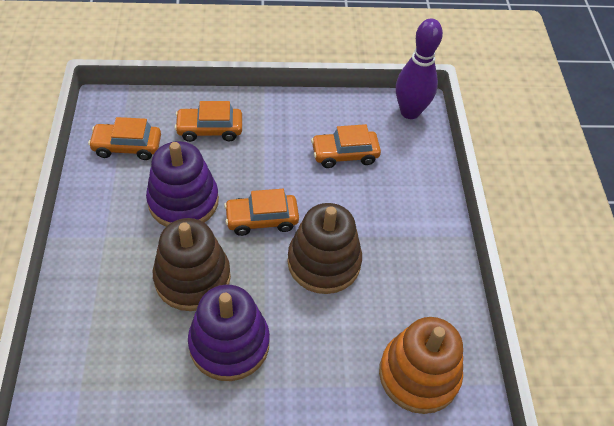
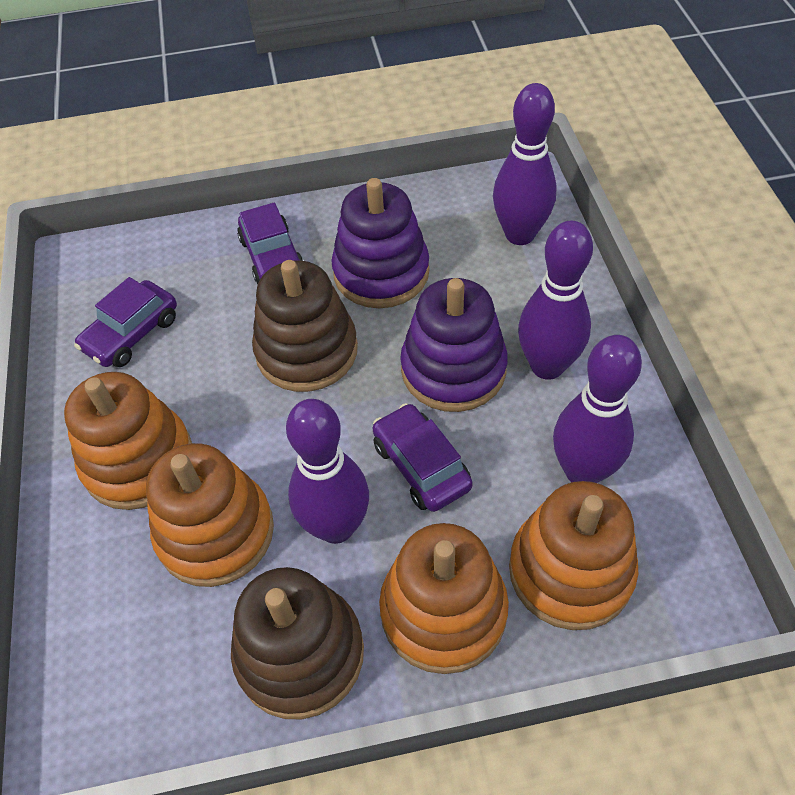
orange car: 4 -> 0
orange stacking toy: 1 -> 4
purple bowling pin: 1 -> 4
purple car: 0 -> 3

